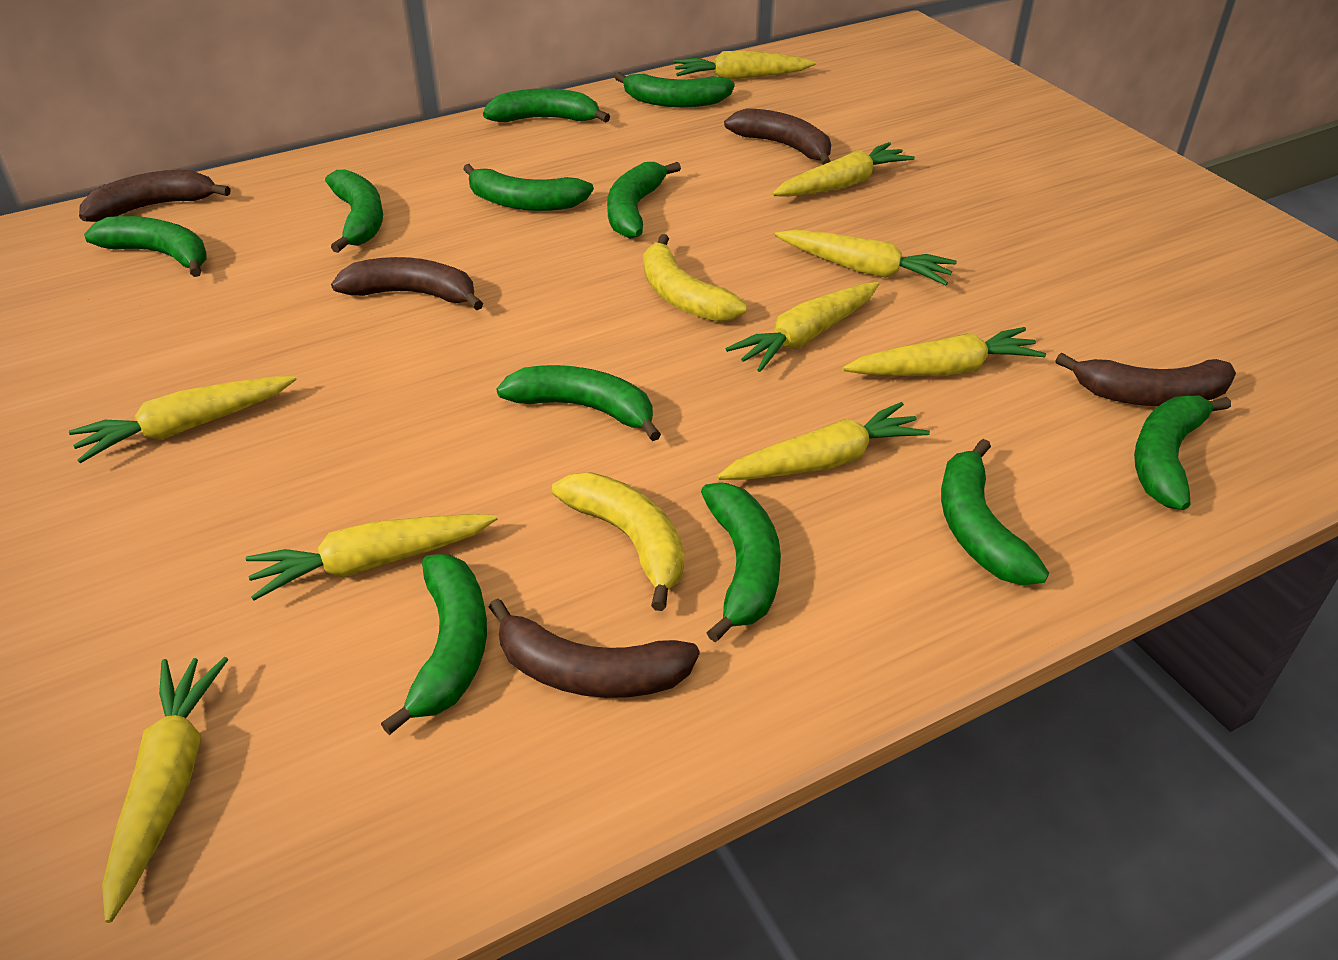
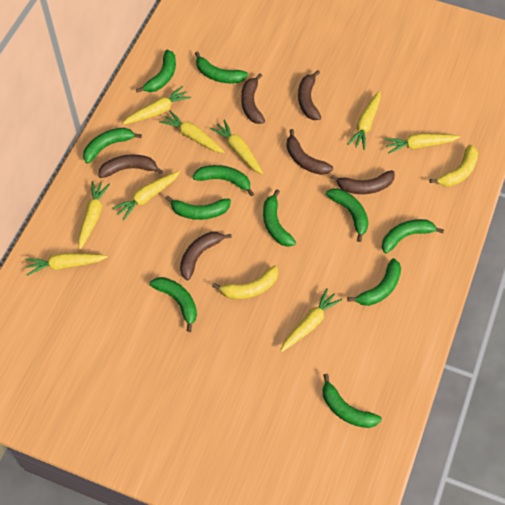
brown banana: 5 -> 6

